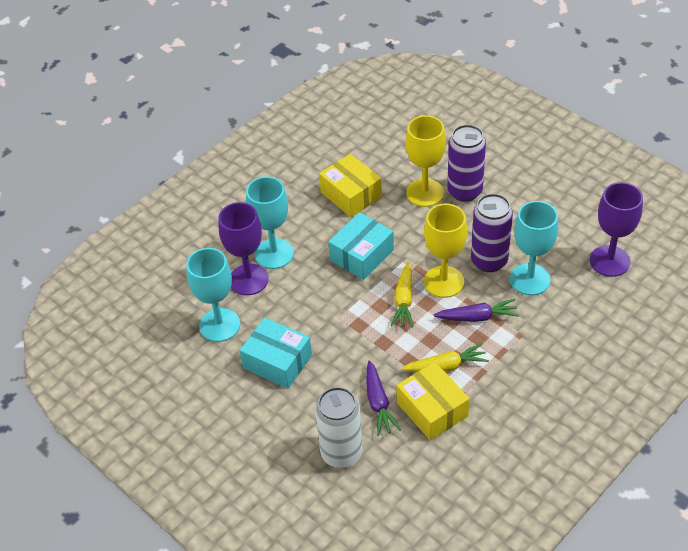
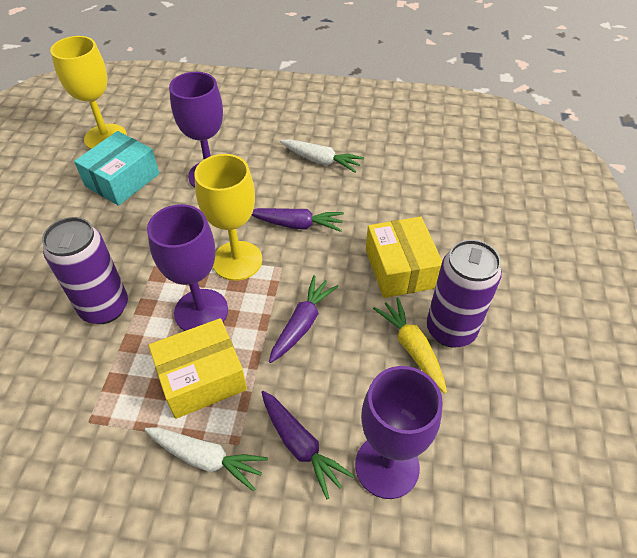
purple carrot: 2 -> 3
purple goblet: 2 -> 3
turquoise box: 2 -> 1
turquoise goblet: 3 -> 0
white can: 1 -> 0
white carrot: 0 -> 2
yellow carrot: 2 -> 1

